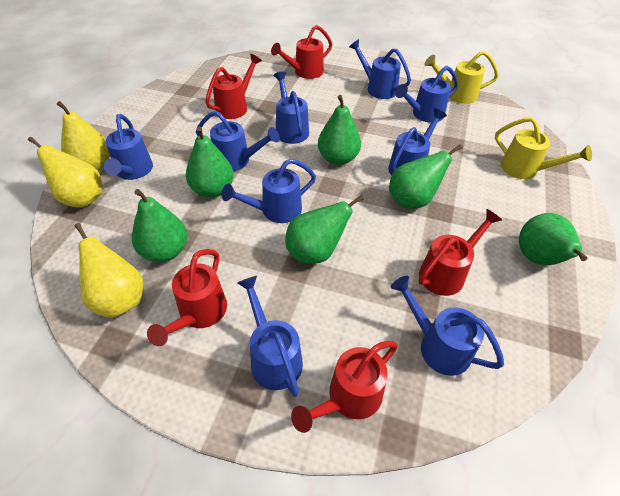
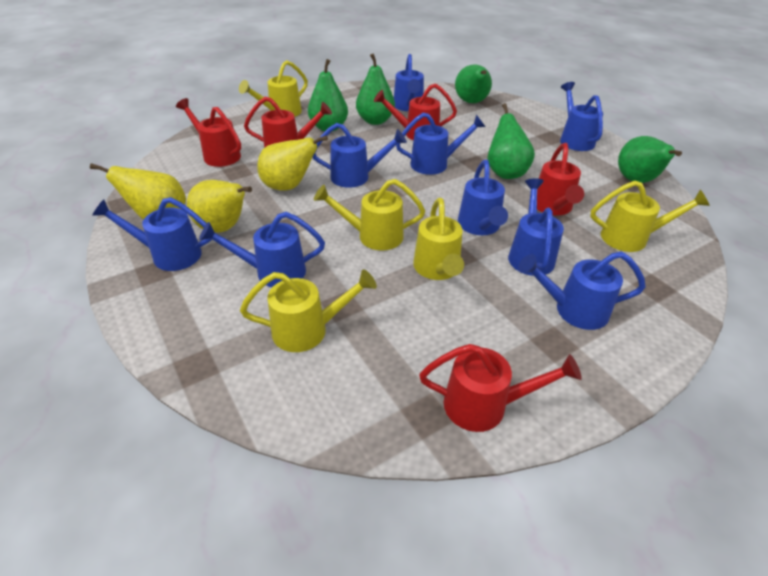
green pear: 6 -> 5
yellow watering can: 2 -> 5

